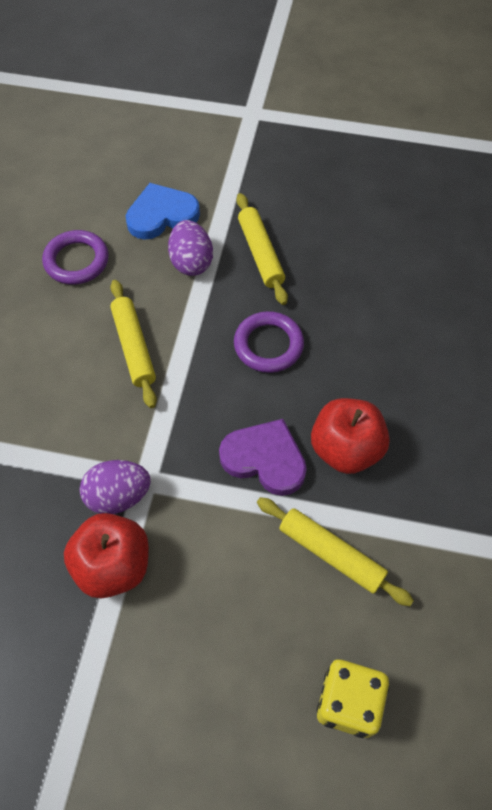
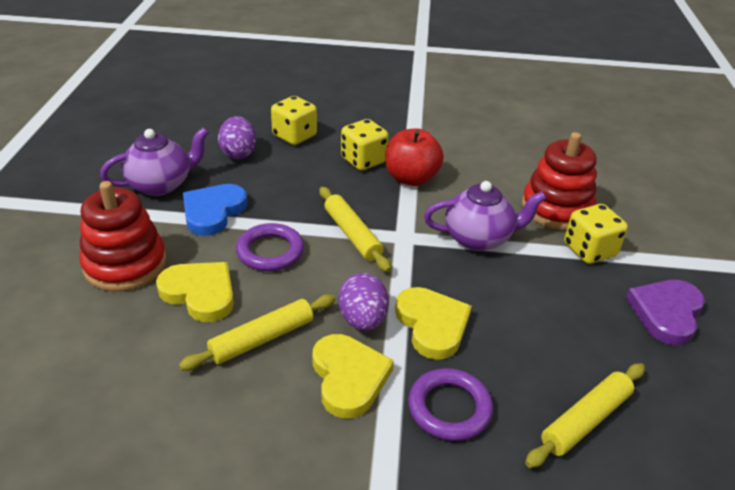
purple teapot: 0 -> 2
red apple: 2 -> 1
red stacking toy: 0 -> 2
yellow dice: 1 -> 3
yellow heart: 0 -> 3

